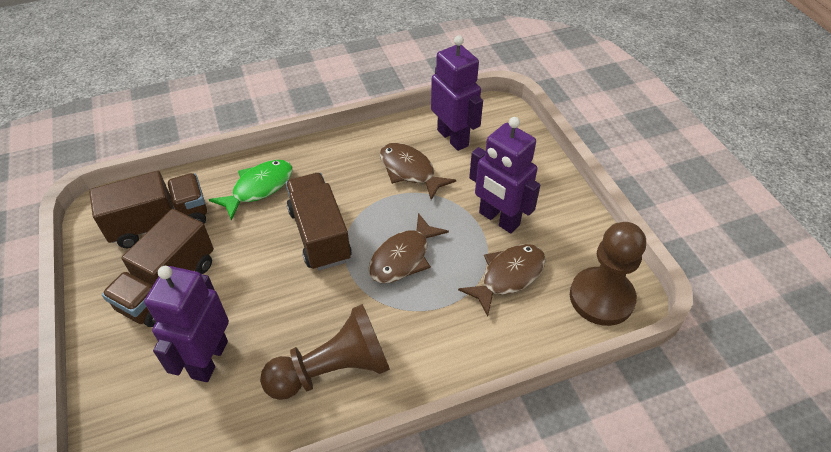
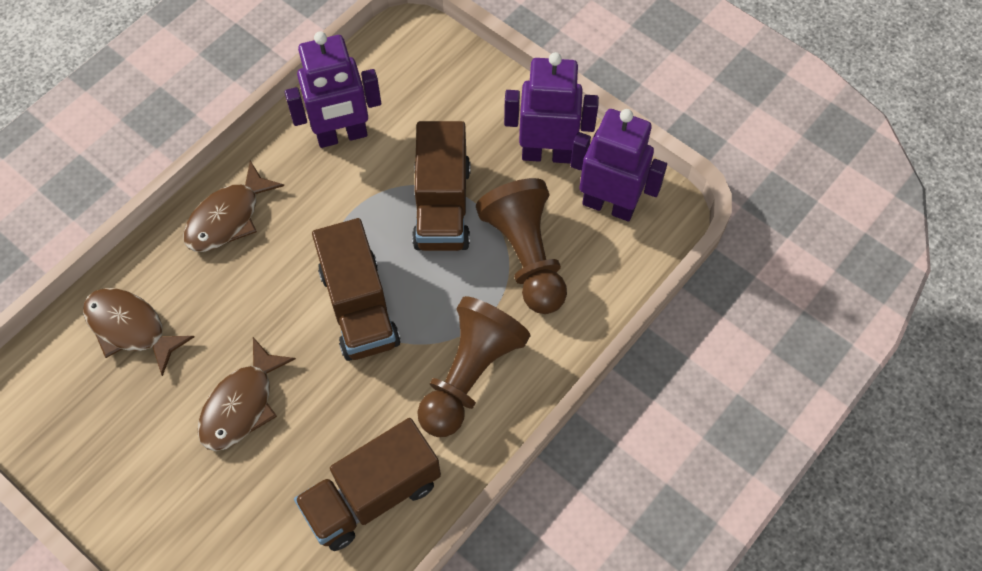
green fish: 1 -> 0

